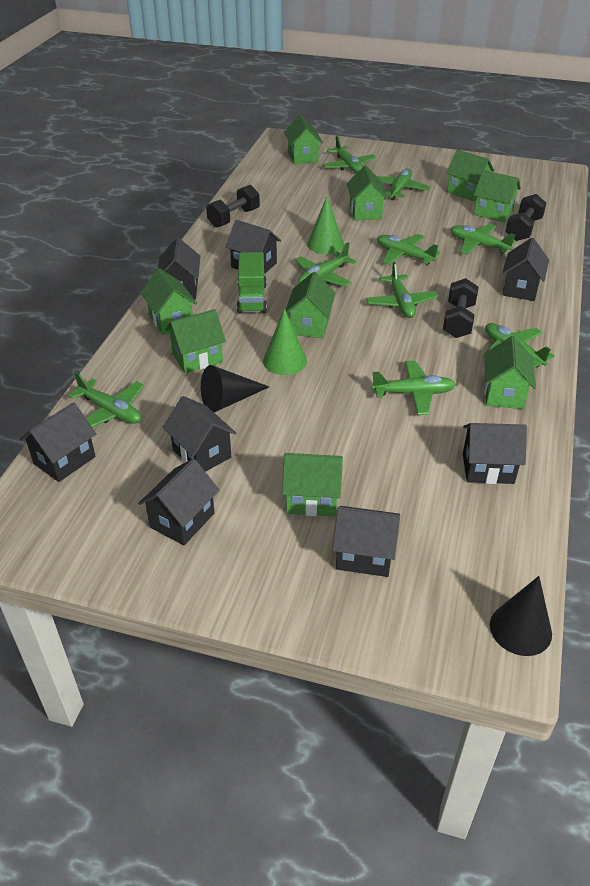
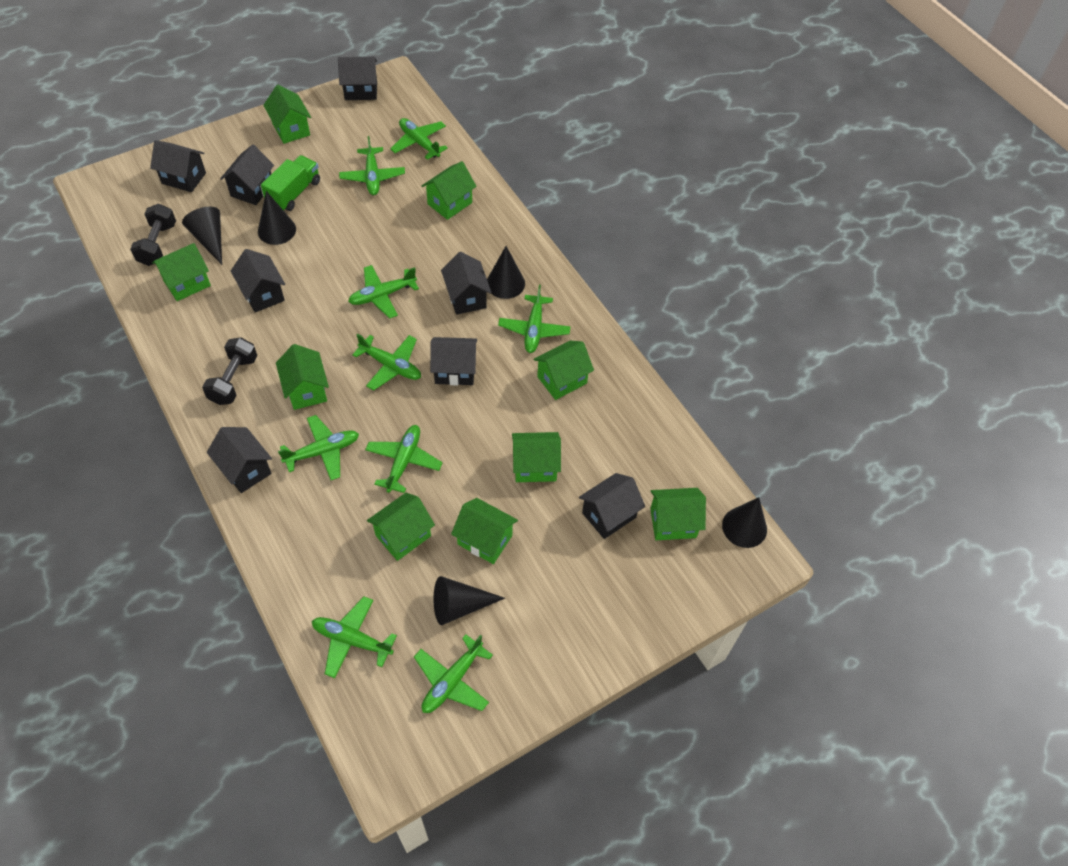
black cone: 2 -> 5
black dumbbell: 3 -> 2
green cone: 2 -> 0

